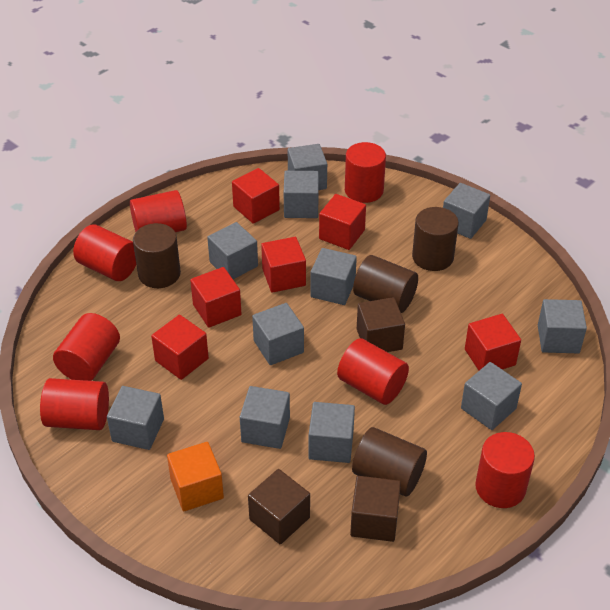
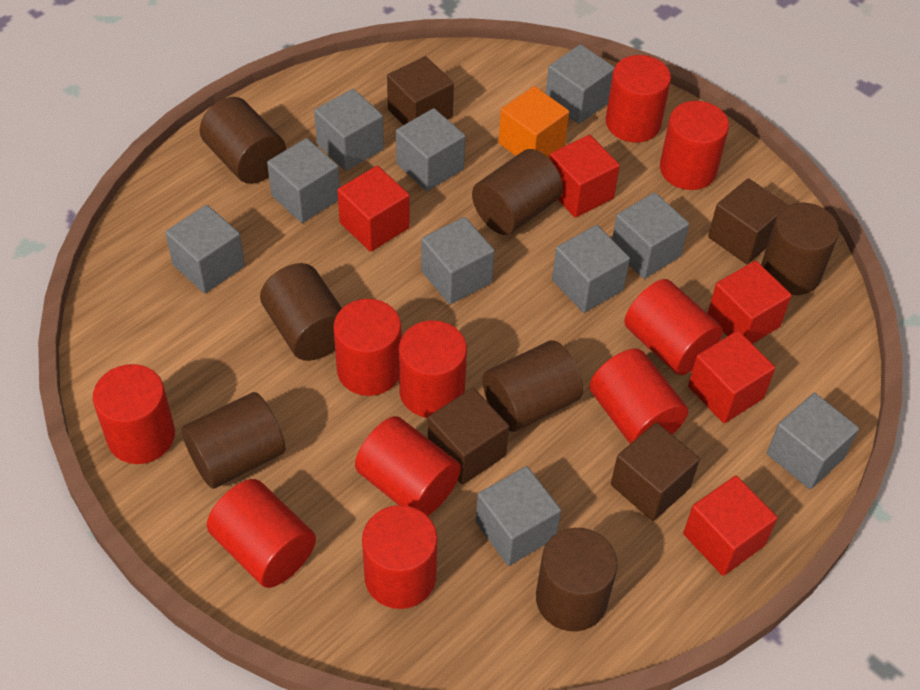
brown cube: 3 -> 4
brown cylinder: 4 -> 7
grey cube: 11 -> 10
red cube: 6 -> 5
red cylinder: 7 -> 10

